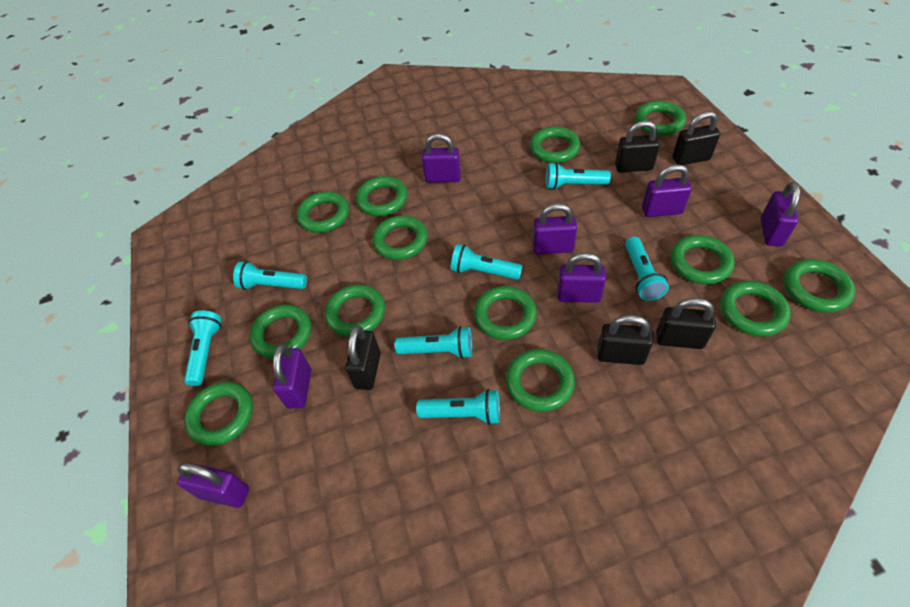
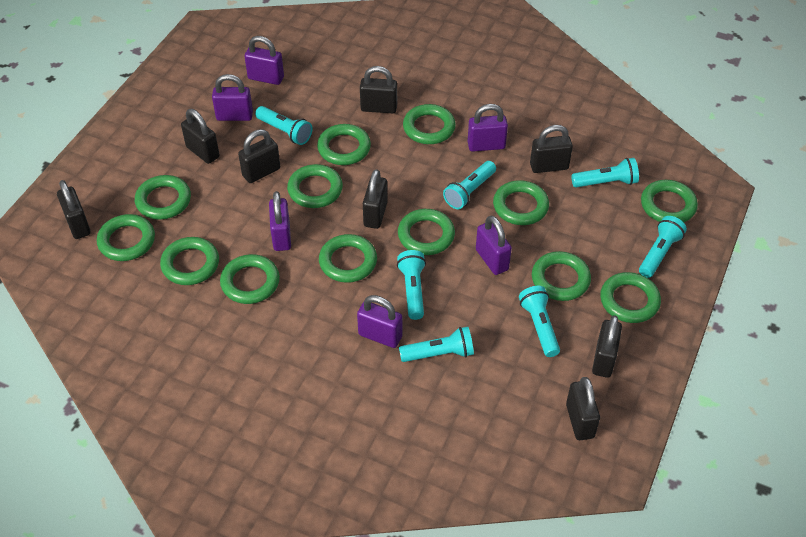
black padlock: 5 -> 8
purple padlock: 7 -> 6

